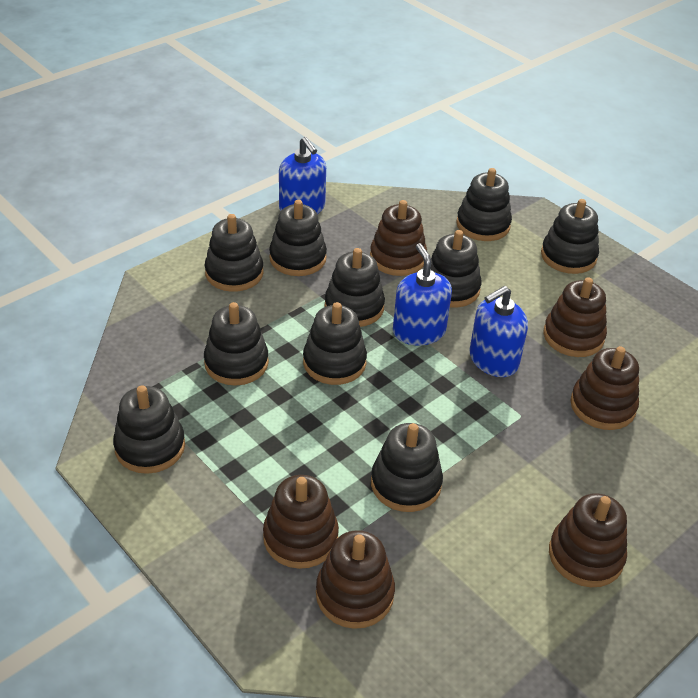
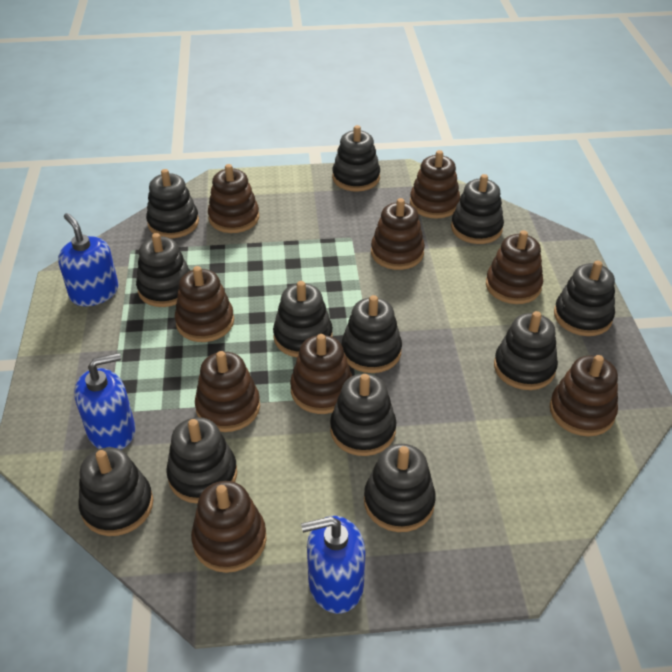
black stacking toy: 10 -> 12
brown stacking toy: 6 -> 9

